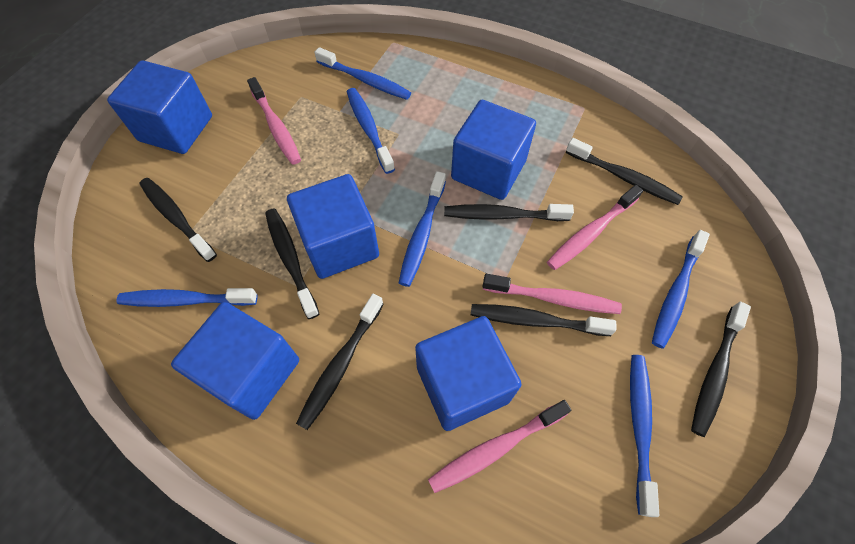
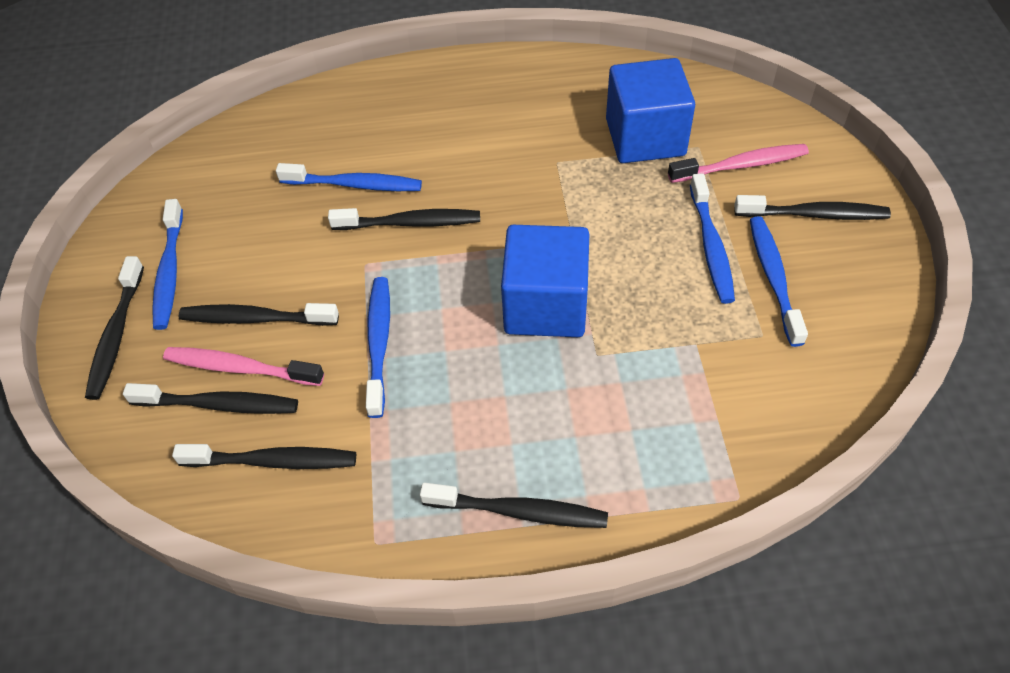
blue cube: 5 -> 2
blue toothbrush: 6 -> 5
pink toothbrush: 4 -> 2

